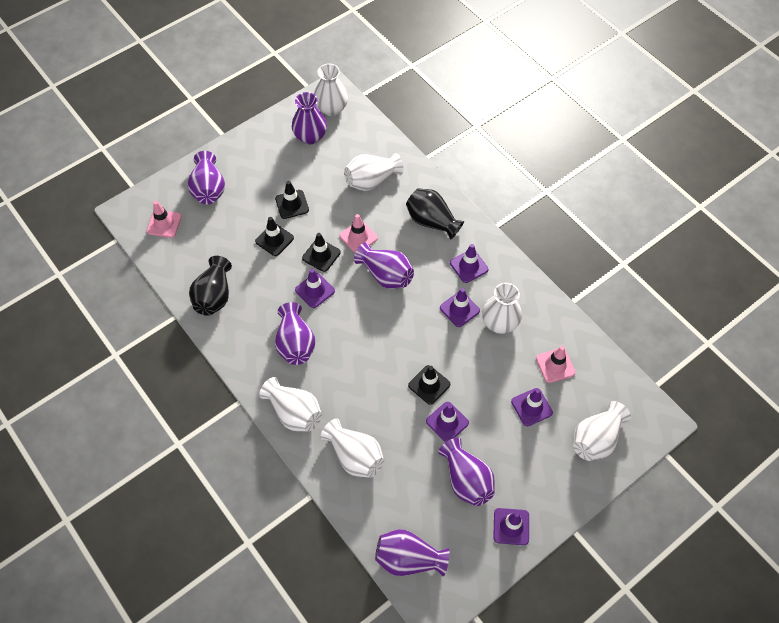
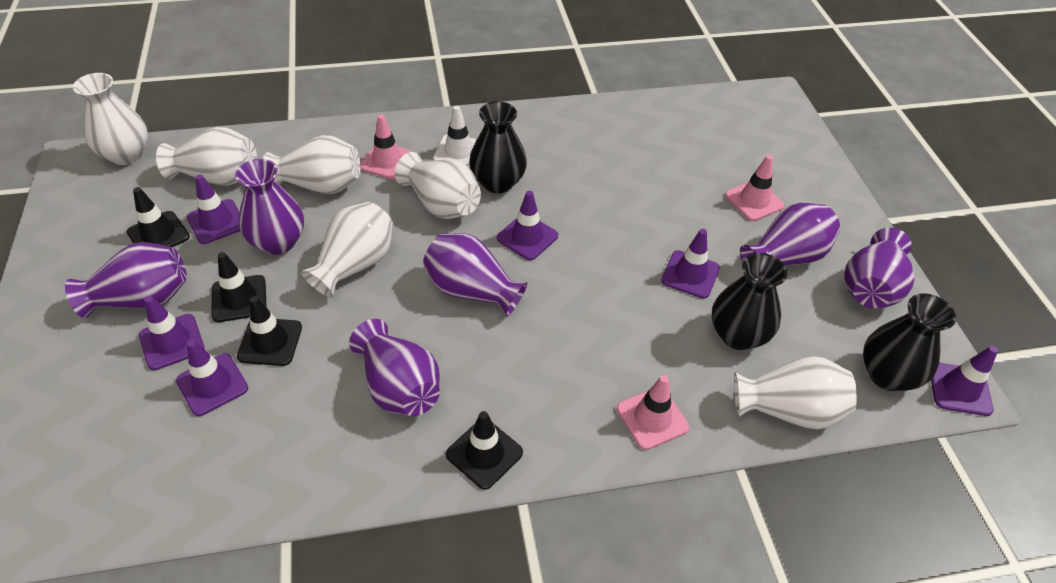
black vase: 2 -> 3
white traffic cone: 0 -> 1

